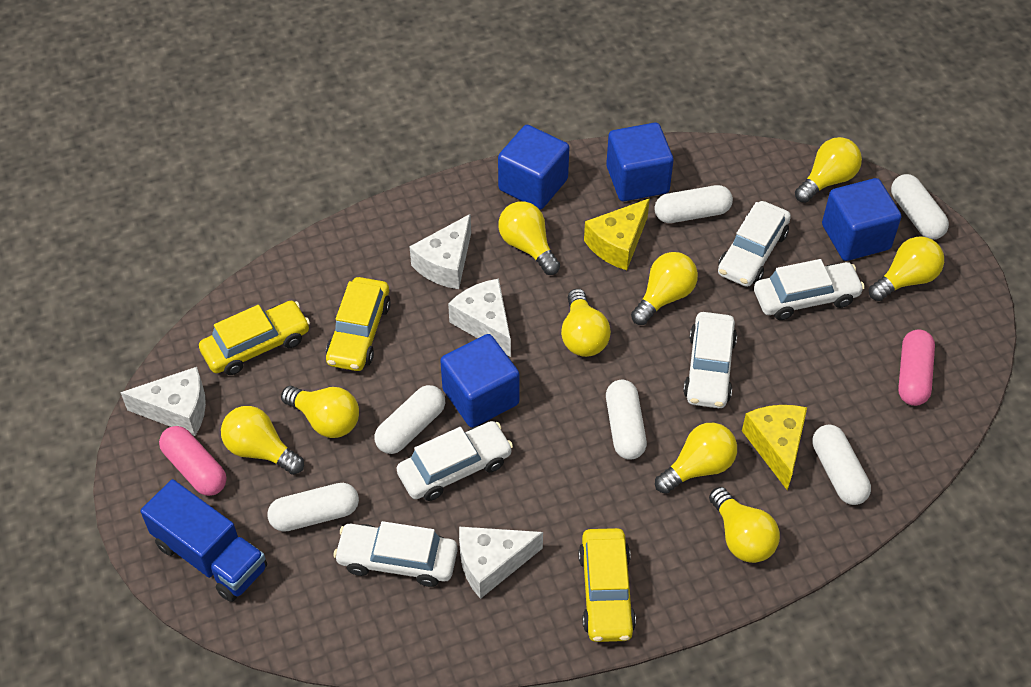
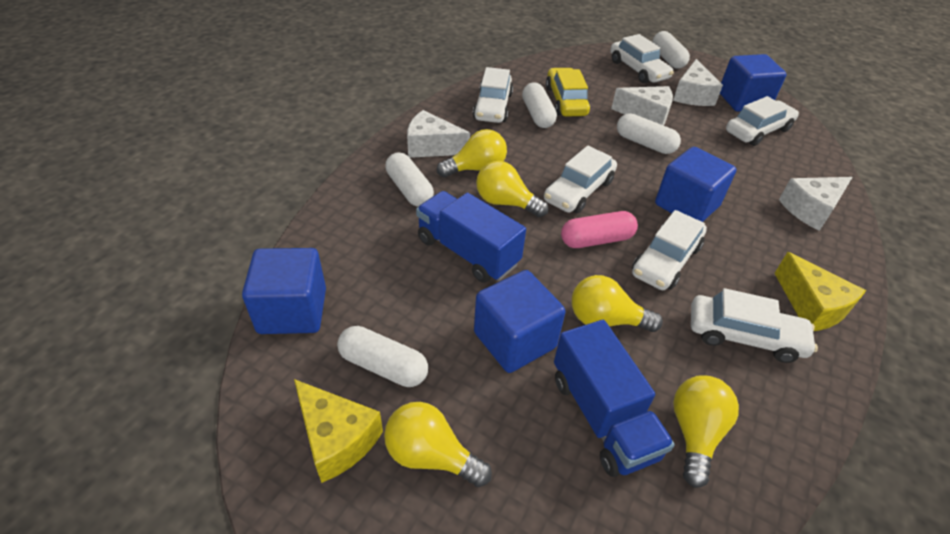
blue truck: 1 -> 2
pink capsule: 2 -> 1
white capsule: 6 -> 5
white car: 5 -> 6
yellow car: 3 -> 1
yellow light bulb: 9 -> 5

